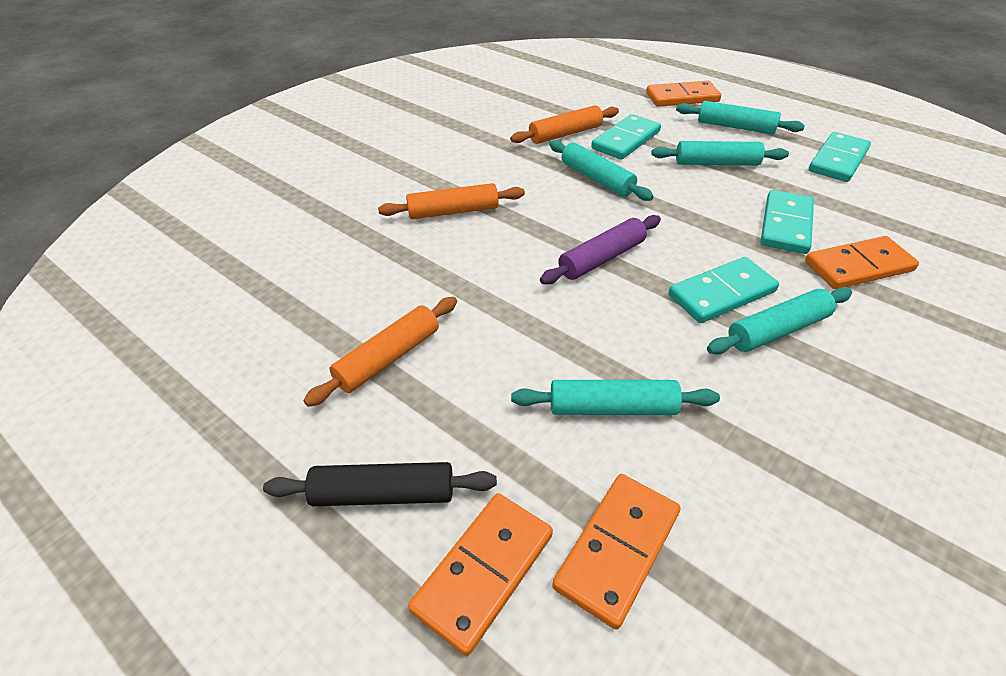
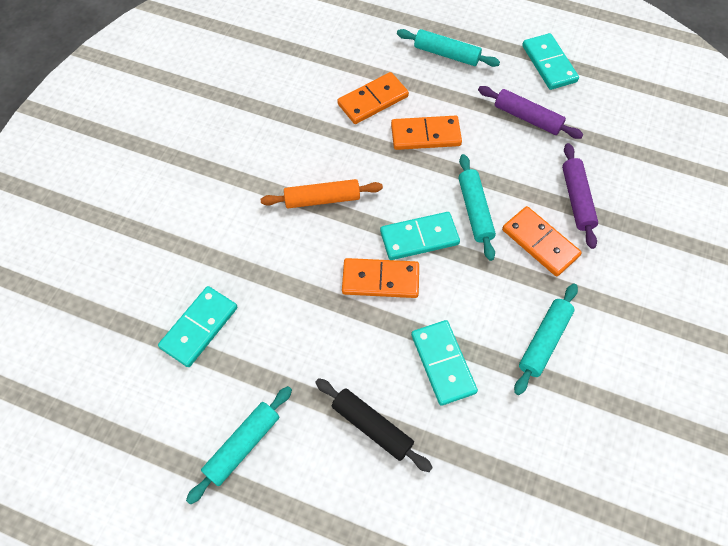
orange rolling pin: 3 -> 1
purple rolling pin: 1 -> 2
turquoise rolling pin: 5 -> 4

